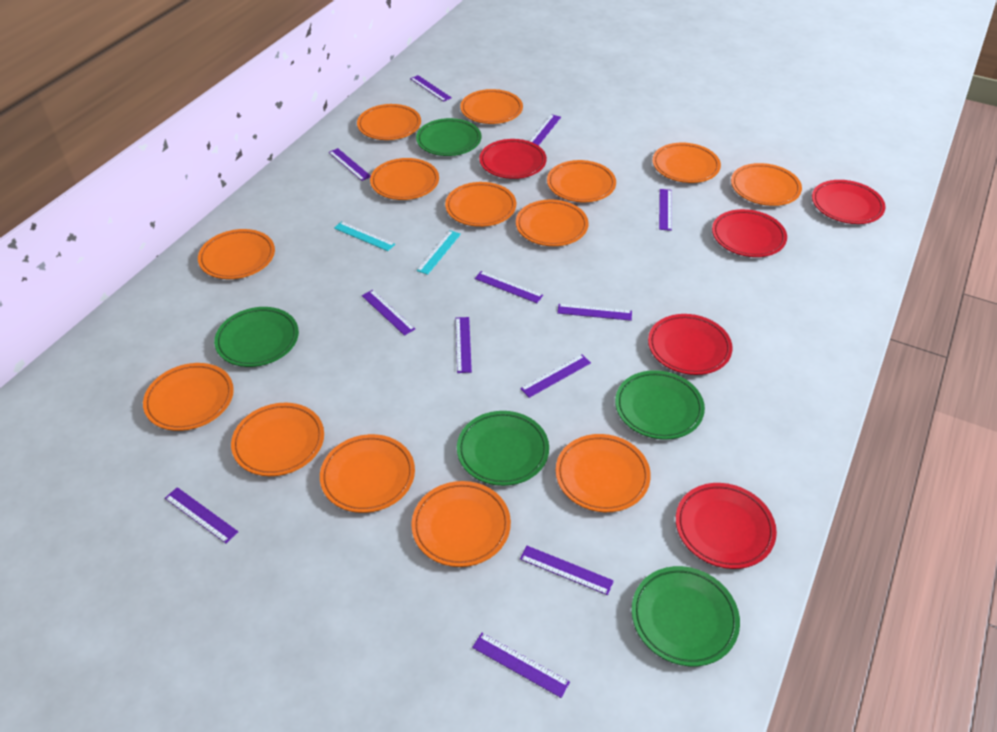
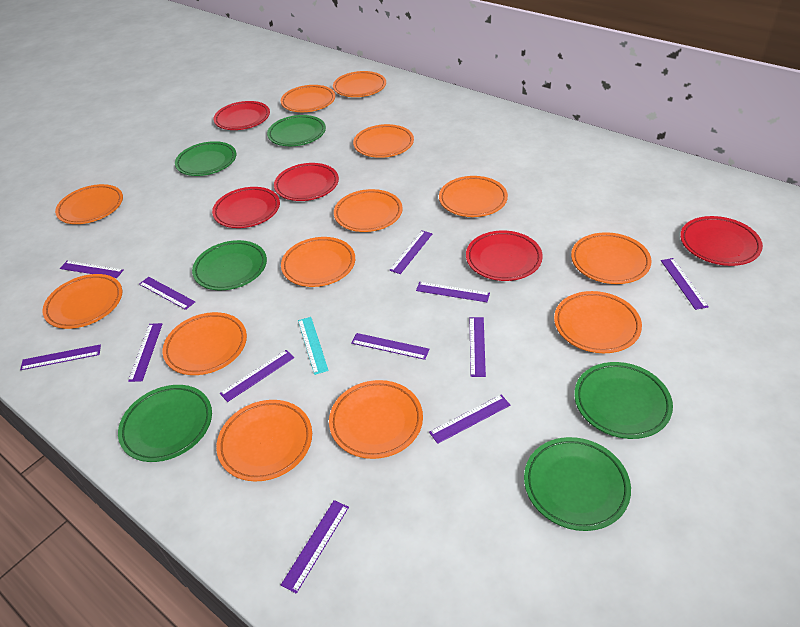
green plate: 5 -> 6
orange plate: 14 -> 13
turquoise ruler: 2 -> 1

